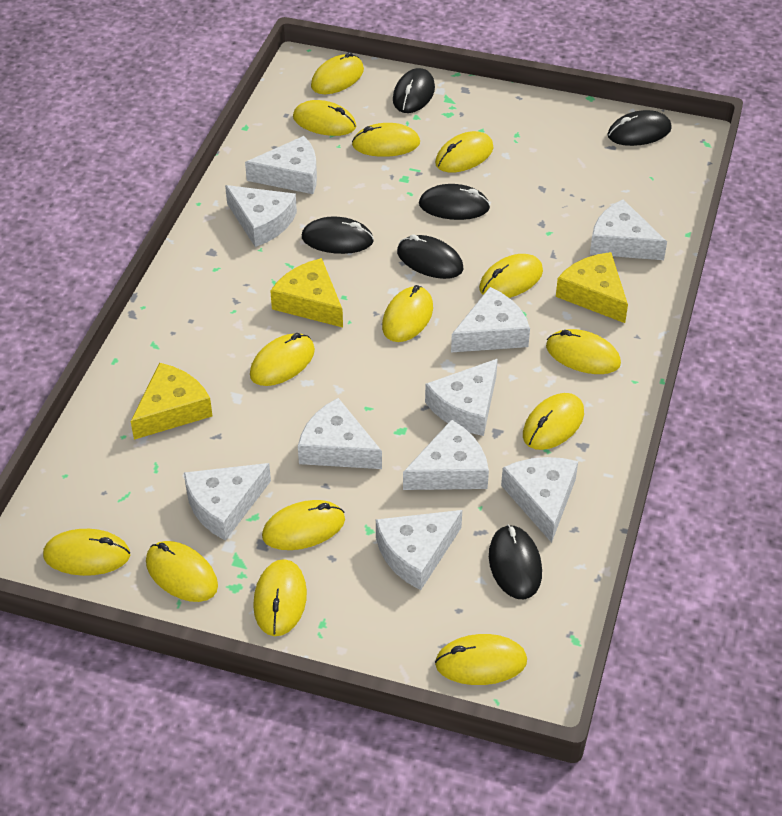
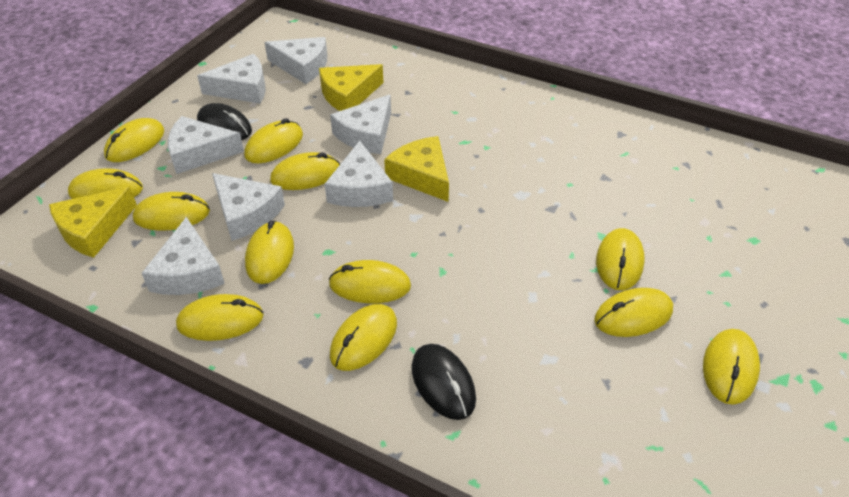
black mouse: 6 -> 2
white cheese: 10 -> 7
yellow mouse: 14 -> 12

